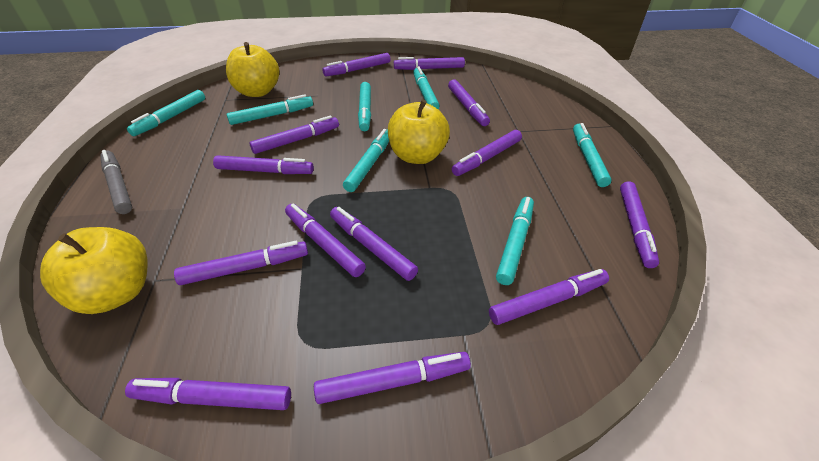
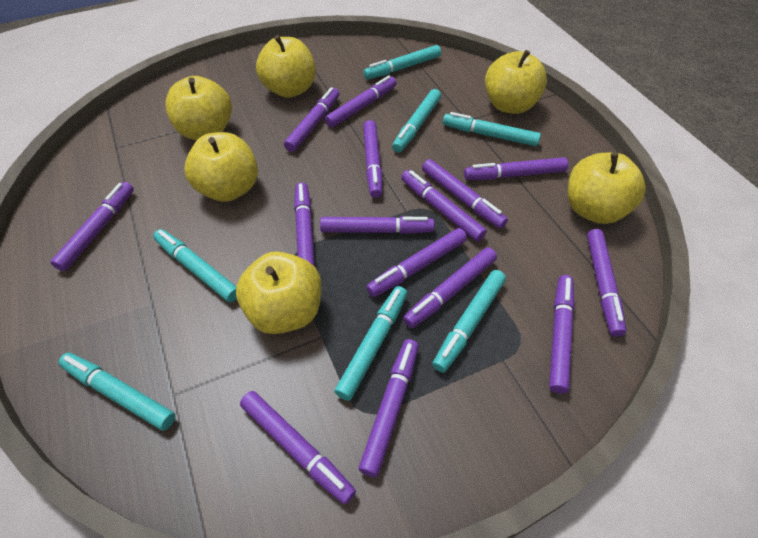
grey marker: 1 -> 0
purple marker: 13 -> 15
yellow apple: 3 -> 6

